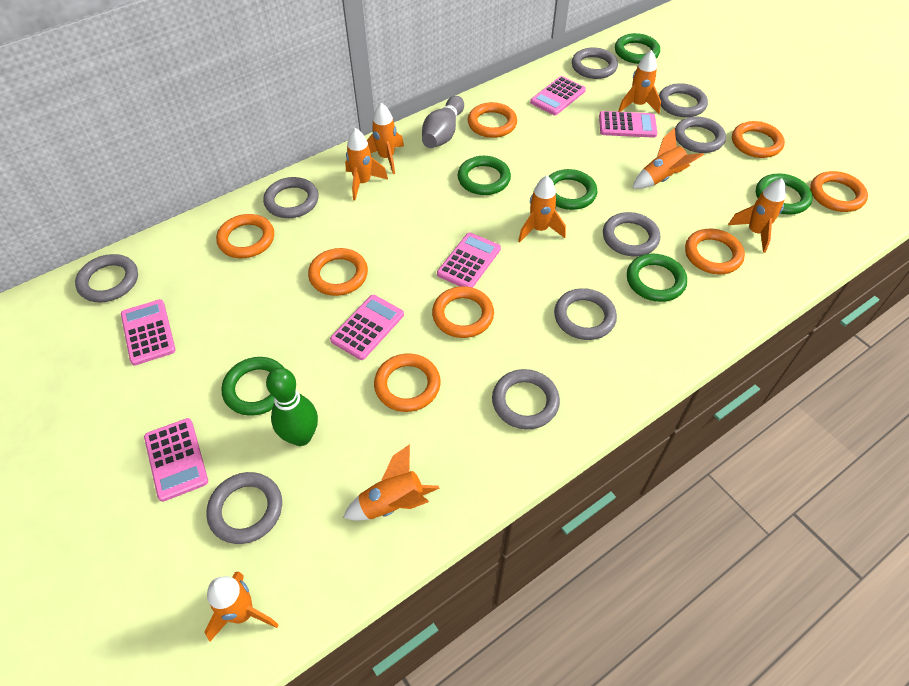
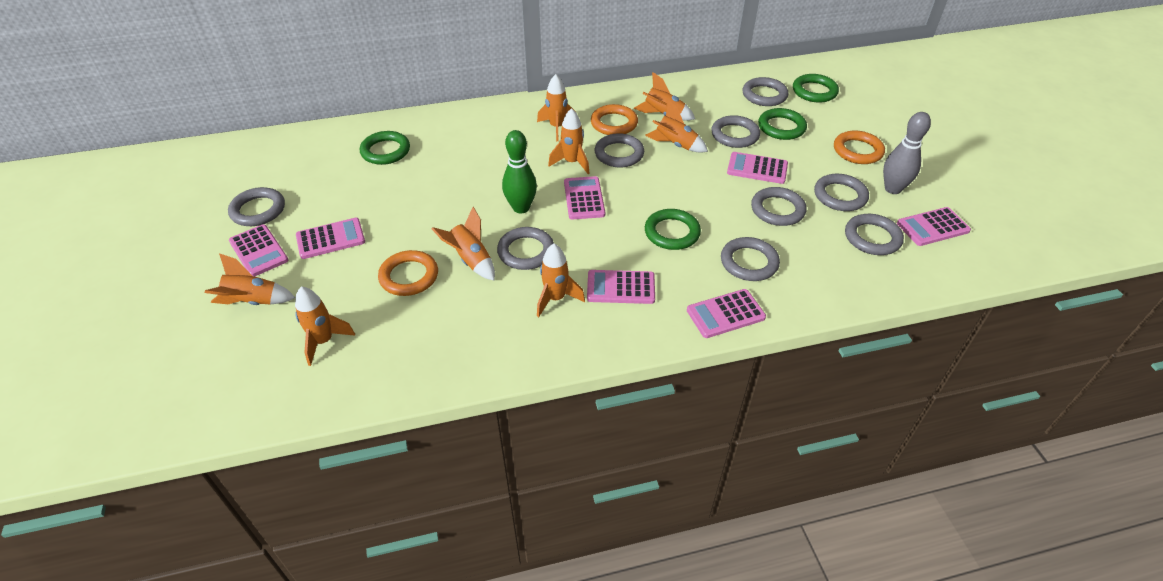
green ring: 6 -> 4
orange ring: 8 -> 3
pink calculator: 6 -> 7

